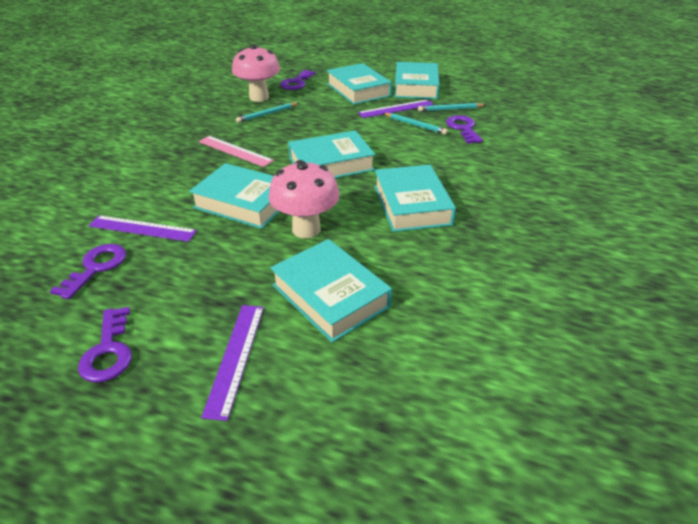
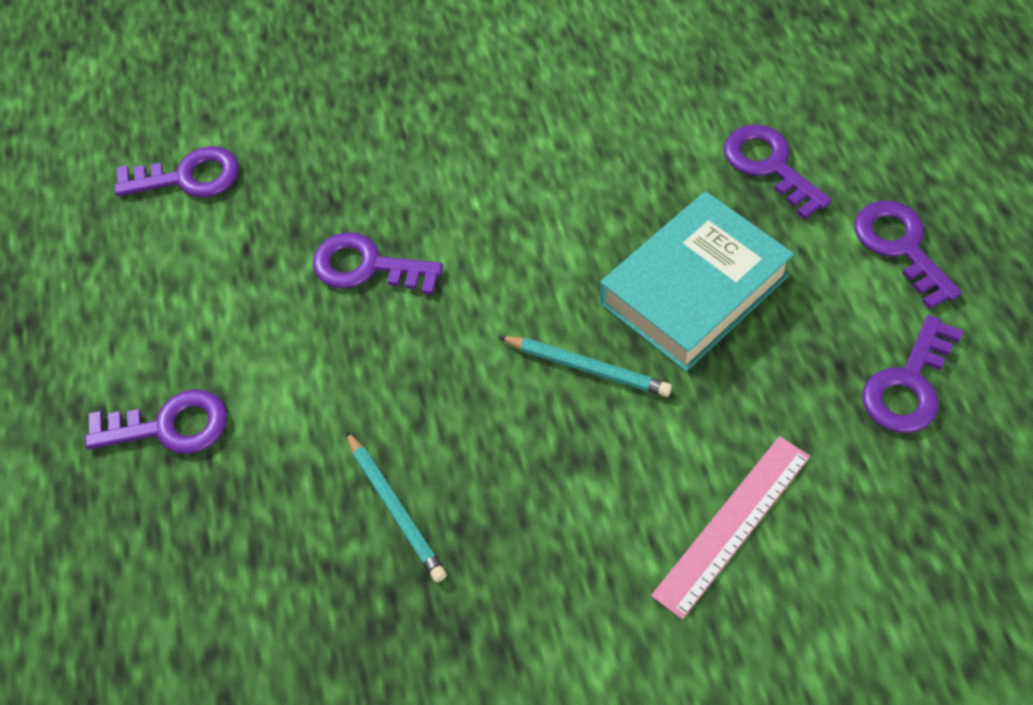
pink mushroom: 2 -> 0
purple key: 4 -> 6
purple ruler: 3 -> 0
turquoise book: 6 -> 1
turquoise pencil: 3 -> 2

